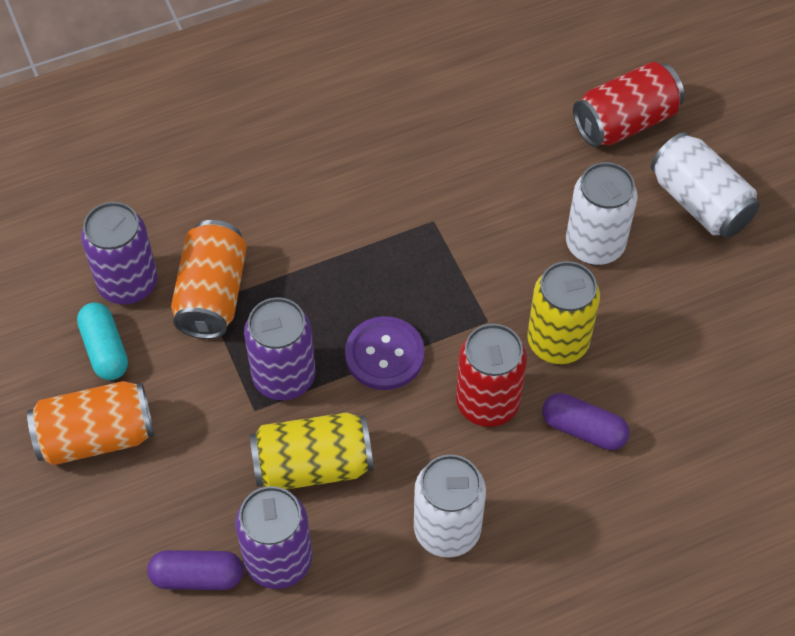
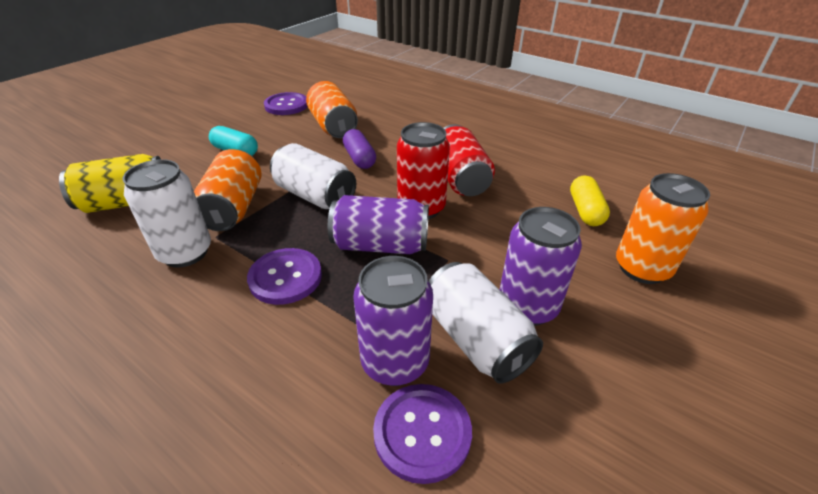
orange can: 2 -> 3
purple button: 1 -> 3
purple capsule: 2 -> 1
yellow can: 2 -> 1
yellow capsule: 0 -> 1

